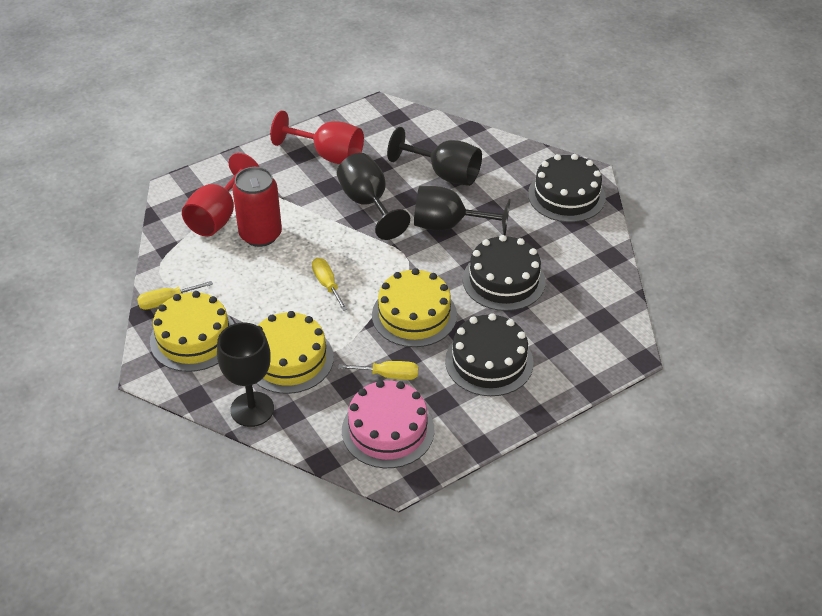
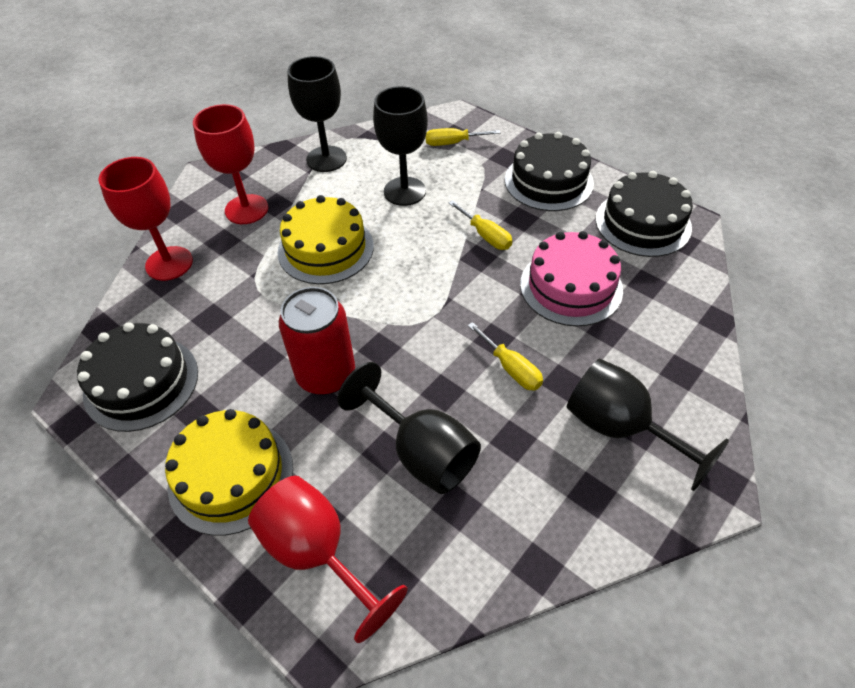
red goblet: 2 -> 3
yellow cake: 3 -> 2

